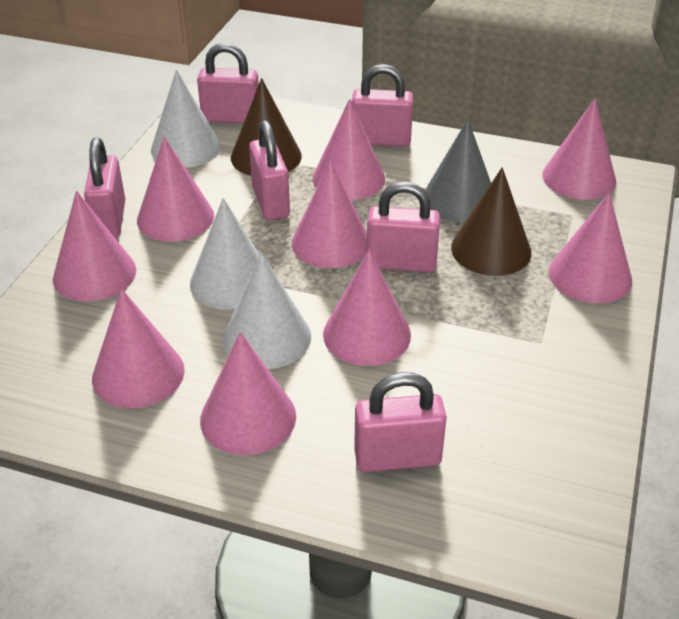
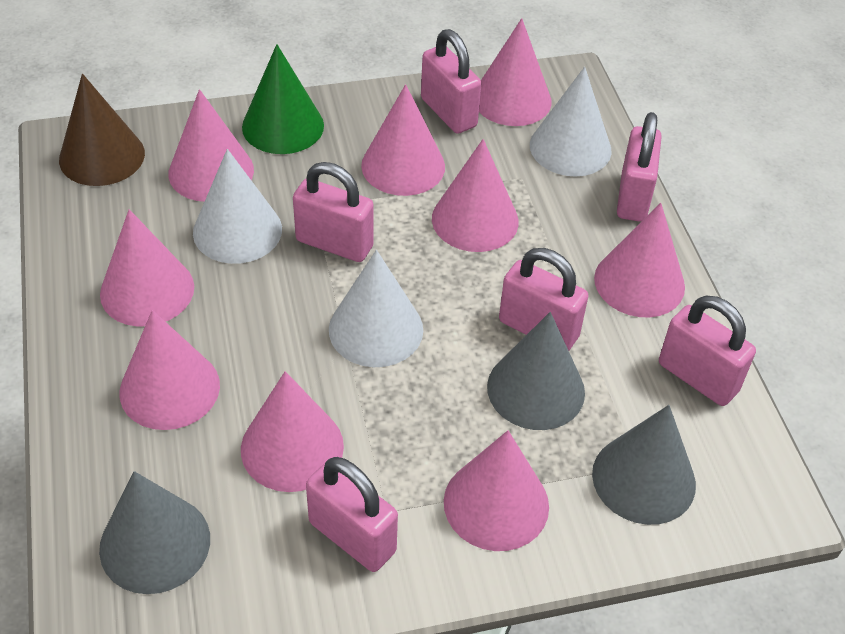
brown cone: 2 -> 1
green cone: 0 -> 1
grey cone: 1 -> 3

